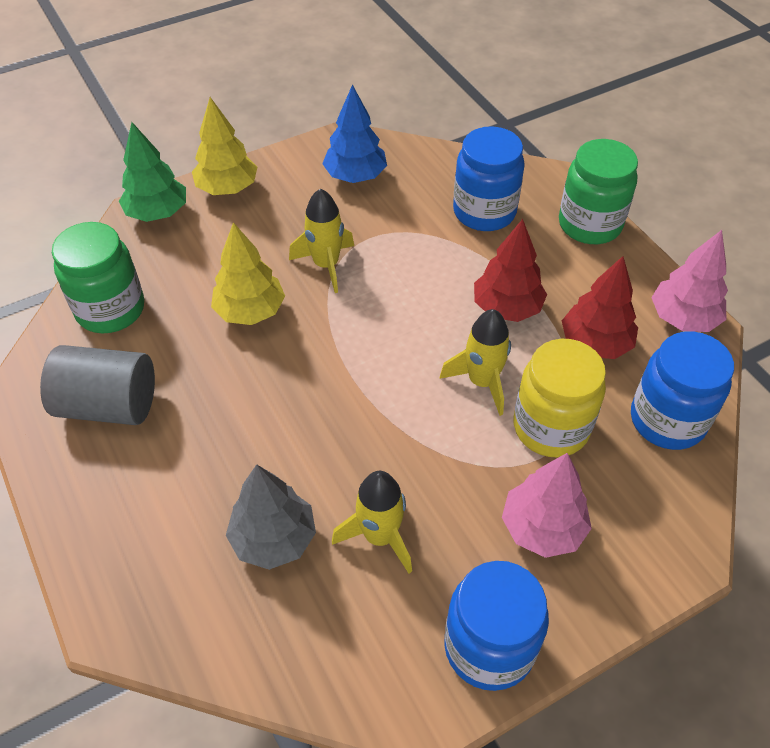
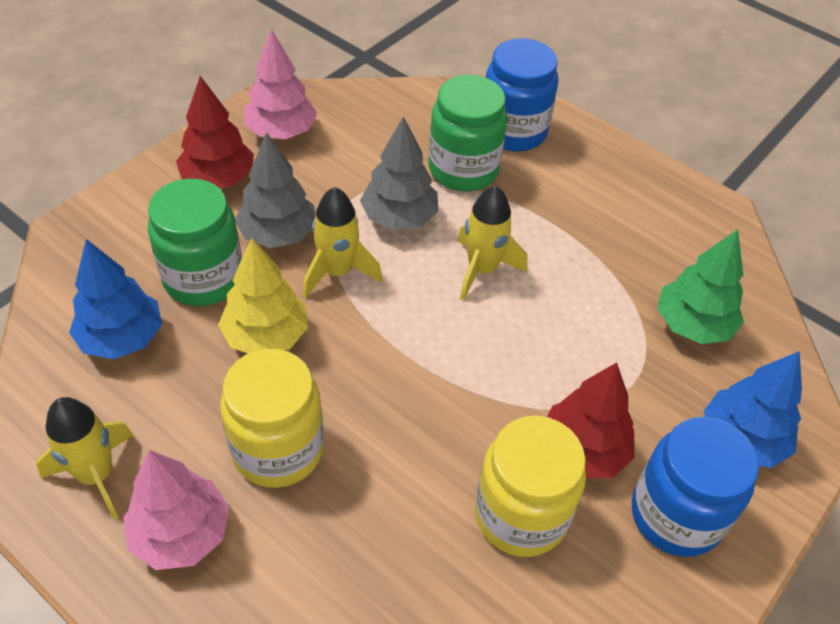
blue jar: 3 -> 2
blue tree: 1 -> 2
grey cylinder: 1 -> 0
grey tree: 1 -> 2
yellow jar: 1 -> 2
yellow tree: 2 -> 1

